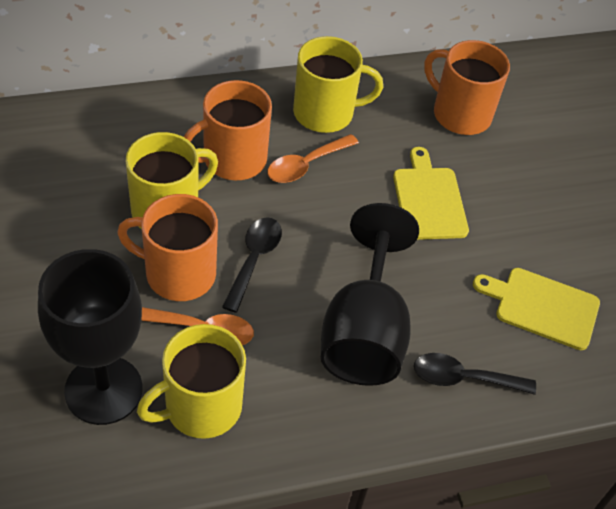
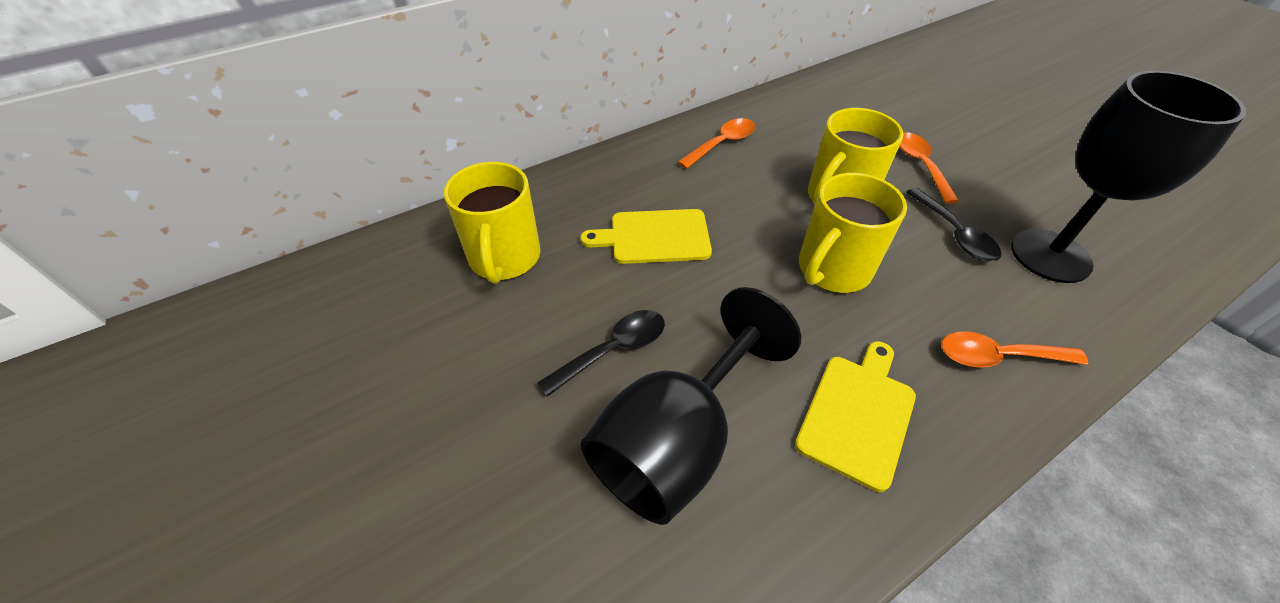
orange mug: 3 -> 0
orange spoon: 2 -> 3

